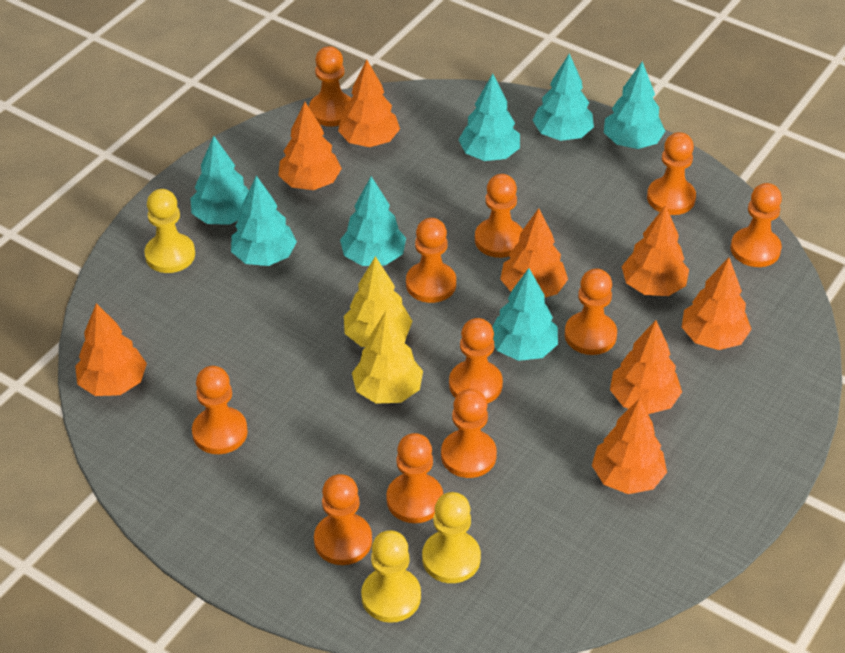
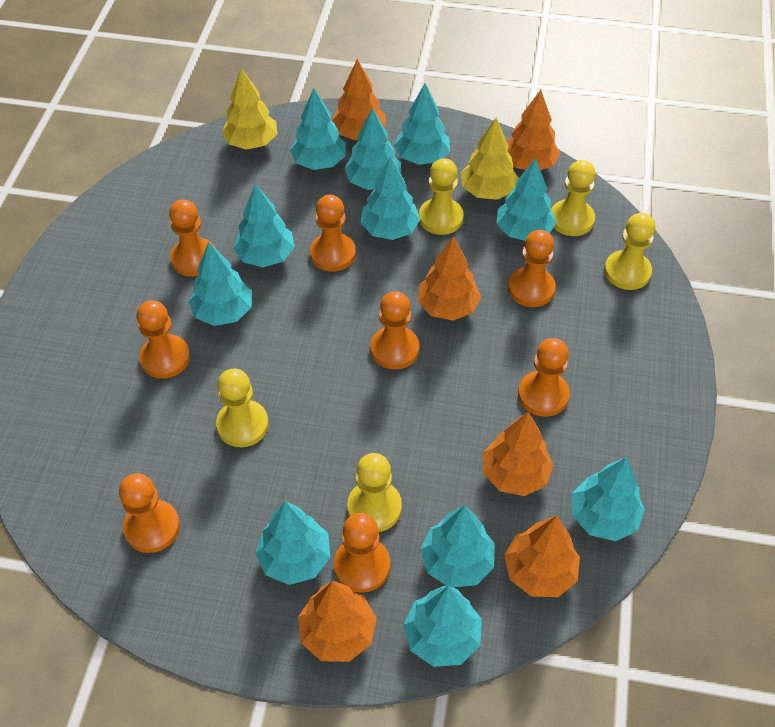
orange pawn: 11 -> 8
orange tree: 8 -> 6
turquoise tree: 7 -> 11
yellow pawn: 3 -> 5

